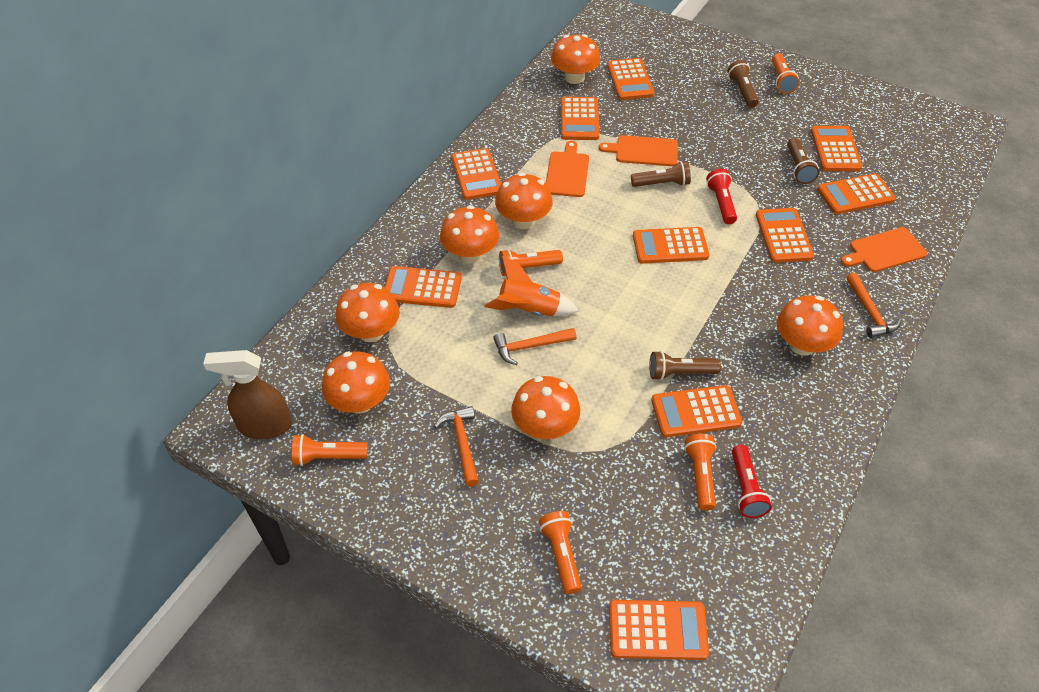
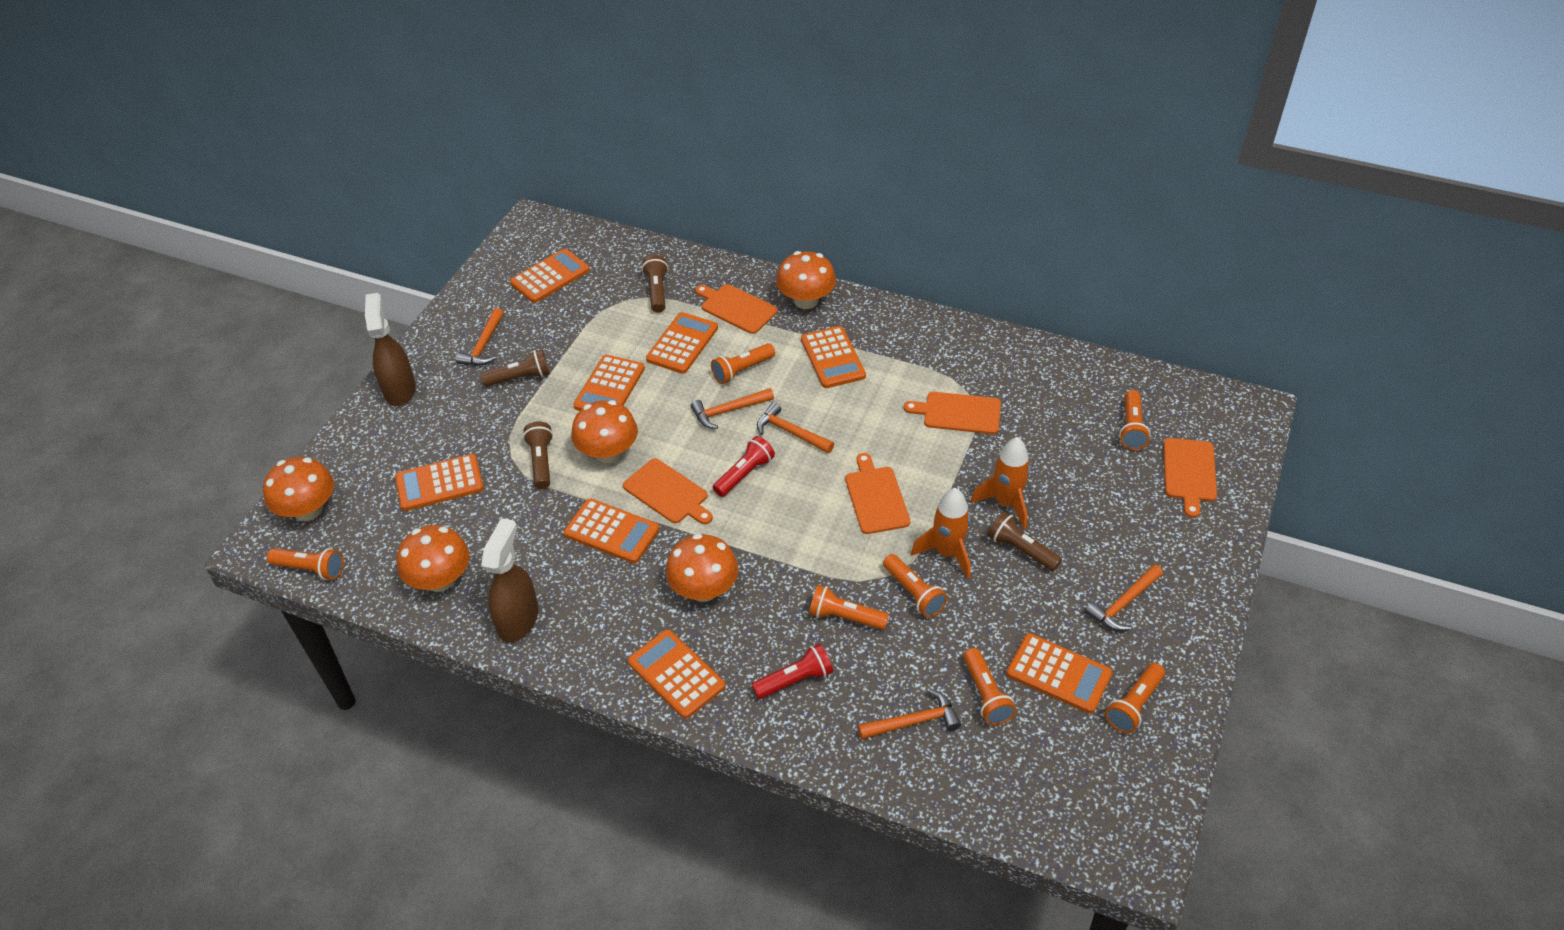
brown spray bottle: 1 -> 2
orange calculator: 10 -> 8
orange cutting board: 3 -> 5
orange flashlight: 5 -> 7
orange hammer: 3 -> 5
orange mushroom: 7 -> 5
orange rocket: 1 -> 2

